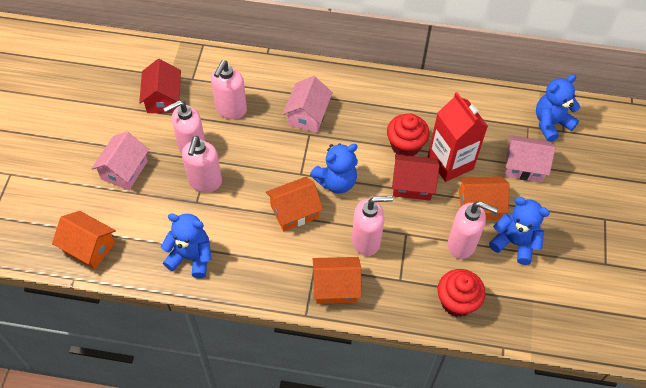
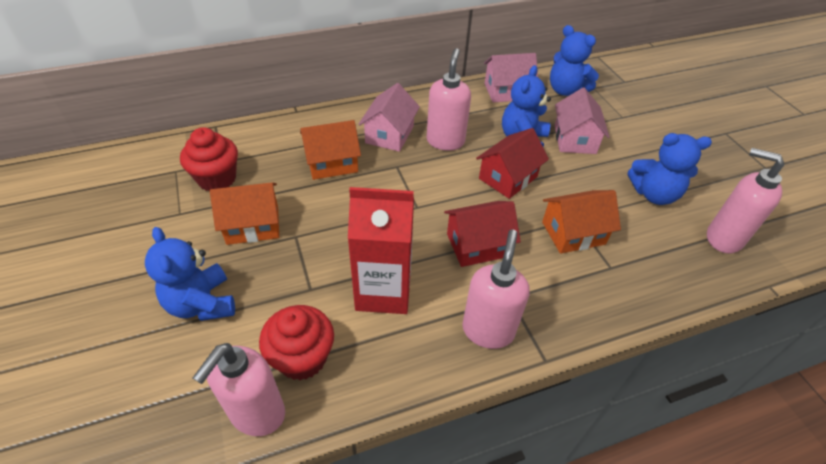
orange house: 4 -> 3
pink soap dispenser: 5 -> 4

